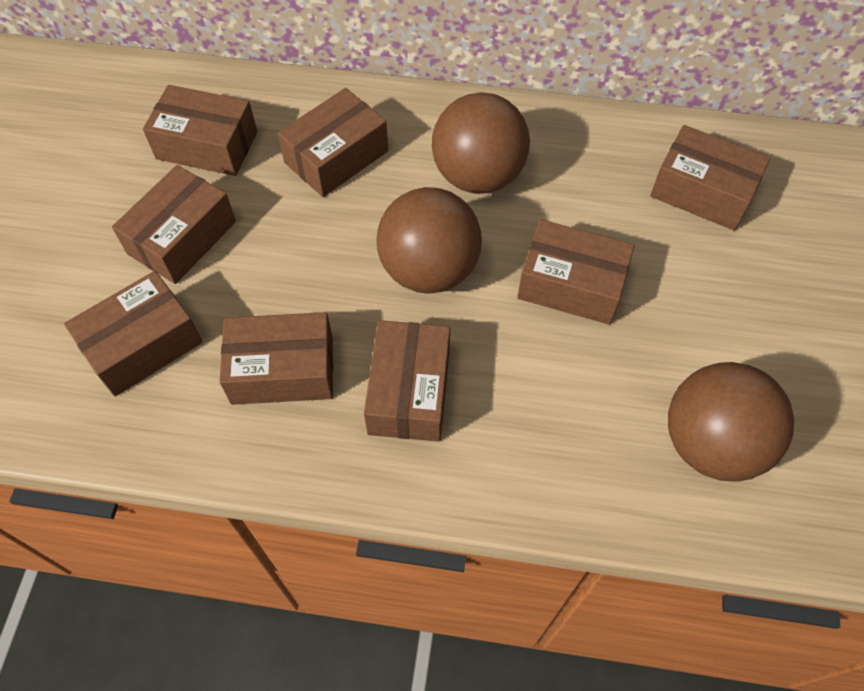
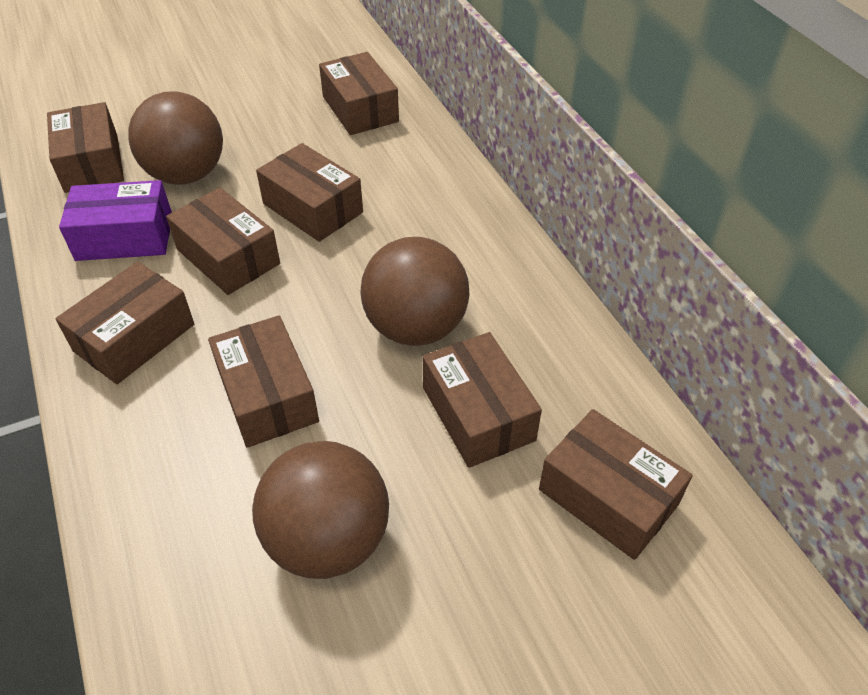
purple box: 0 -> 1

